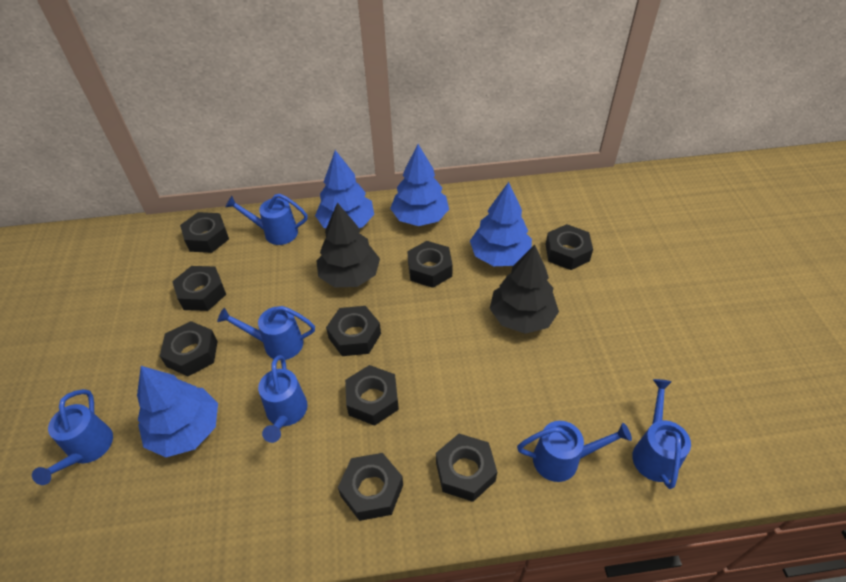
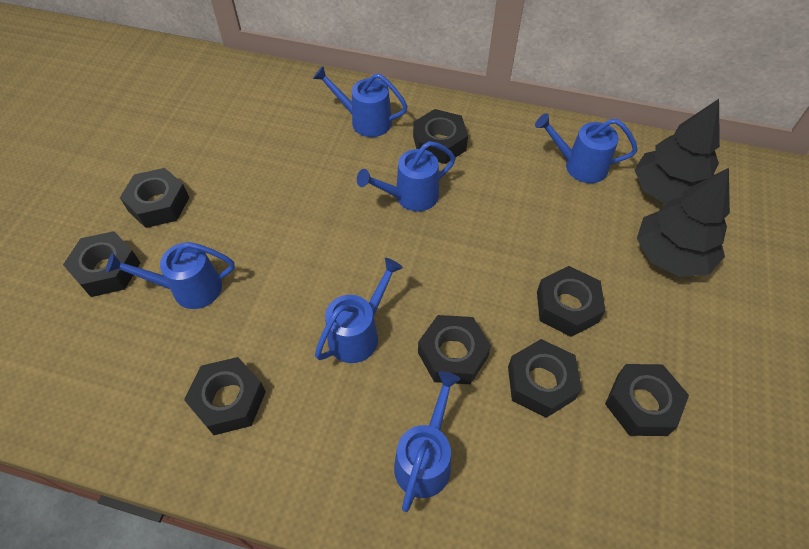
black nut: 9 -> 8
blue tree: 4 -> 0

